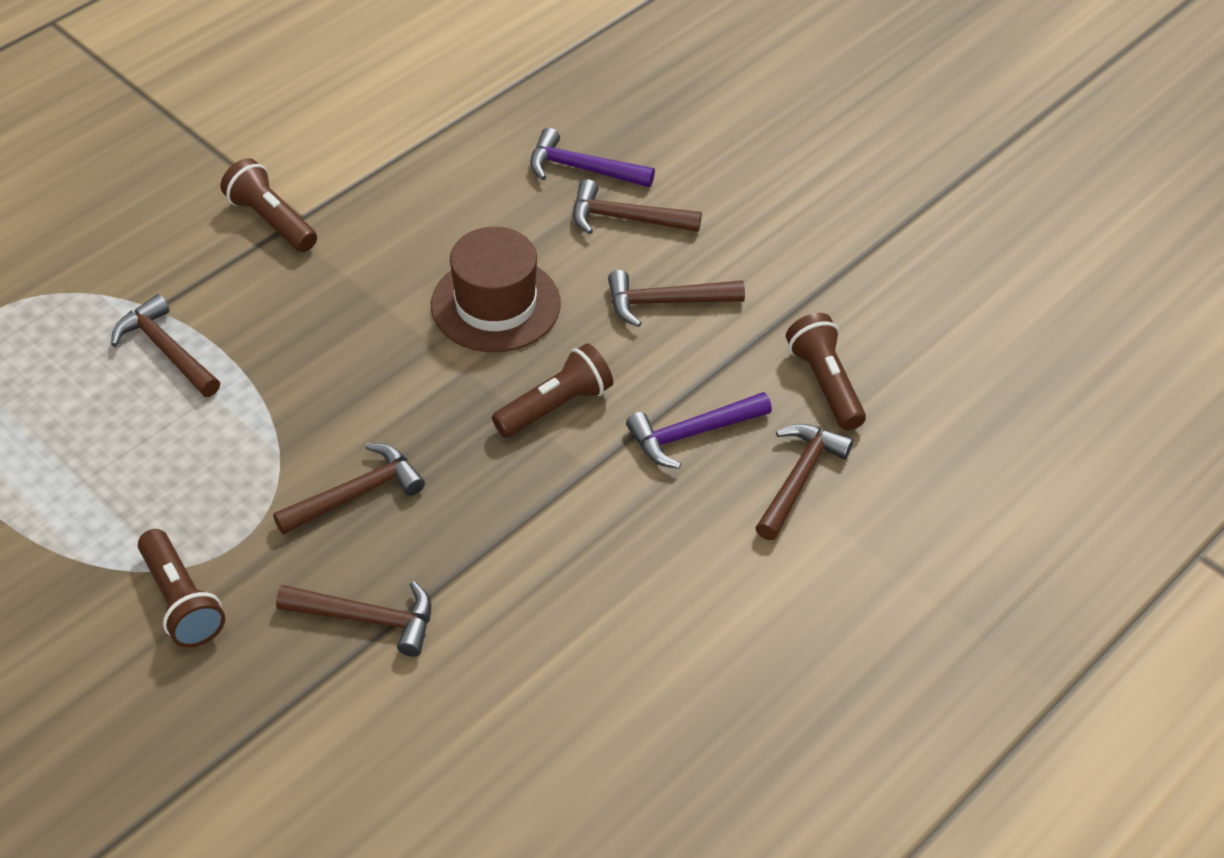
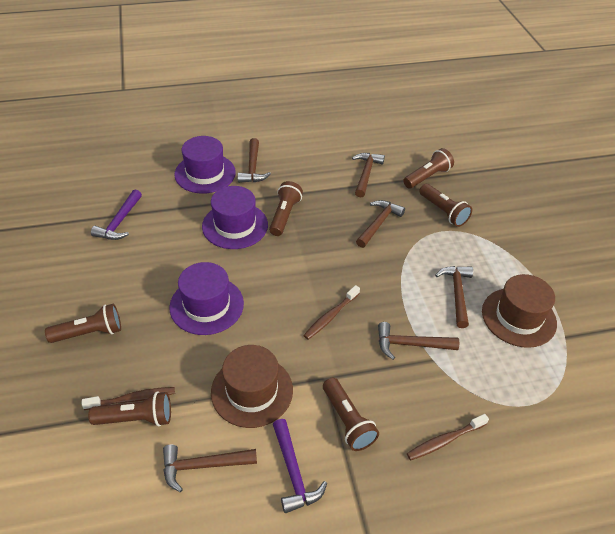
brown flashlight: 4 -> 6
brown hat: 1 -> 2
brown toothbrush: 0 -> 3
purple hat: 0 -> 3

